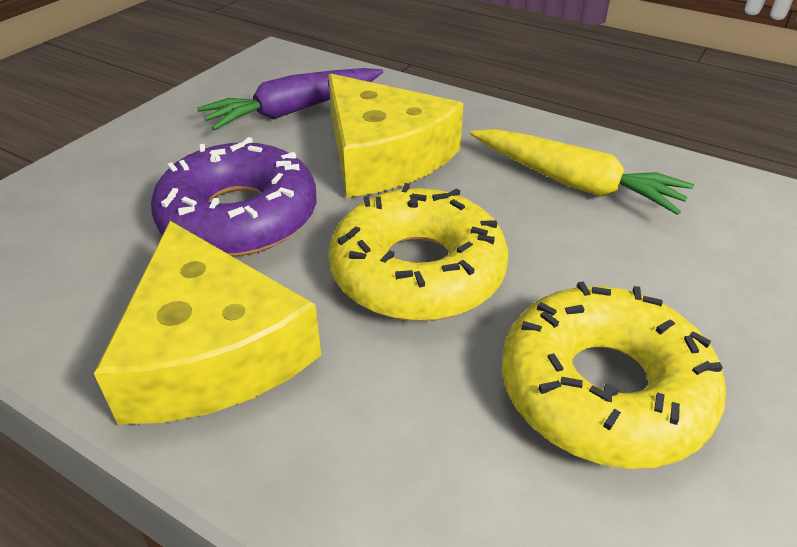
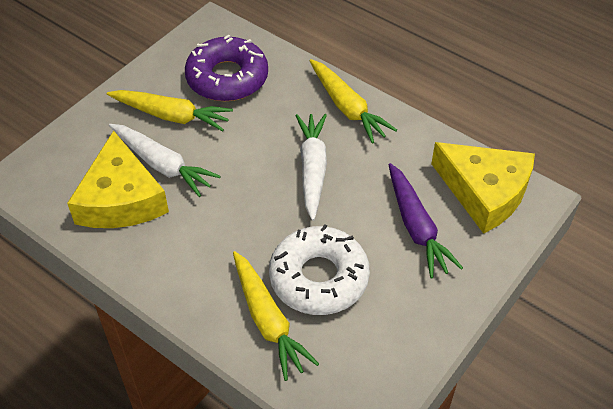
white carrot: 0 -> 2
white donut: 0 -> 1
yellow carrot: 1 -> 3
yellow donut: 2 -> 0

